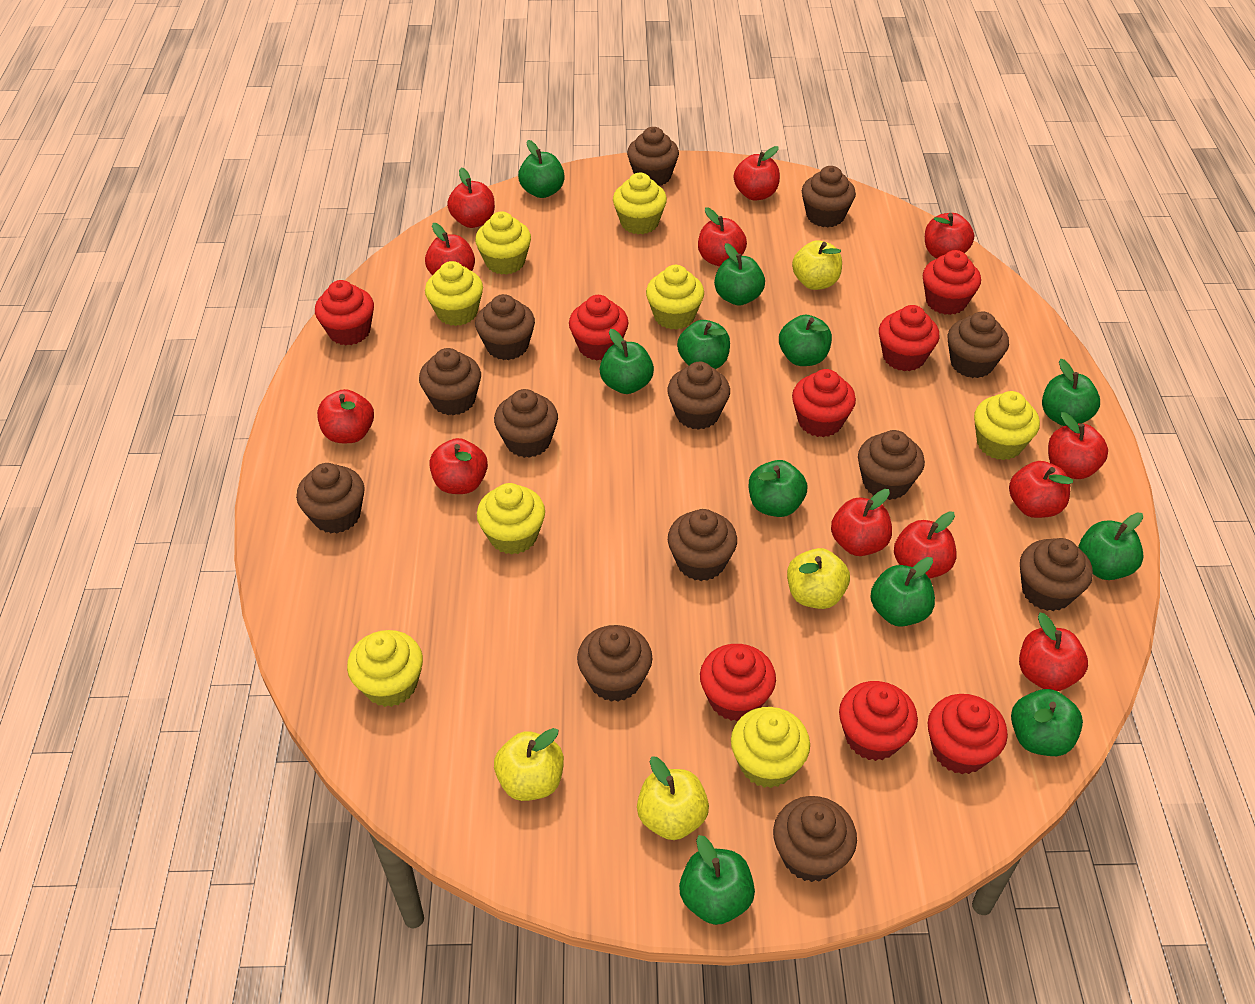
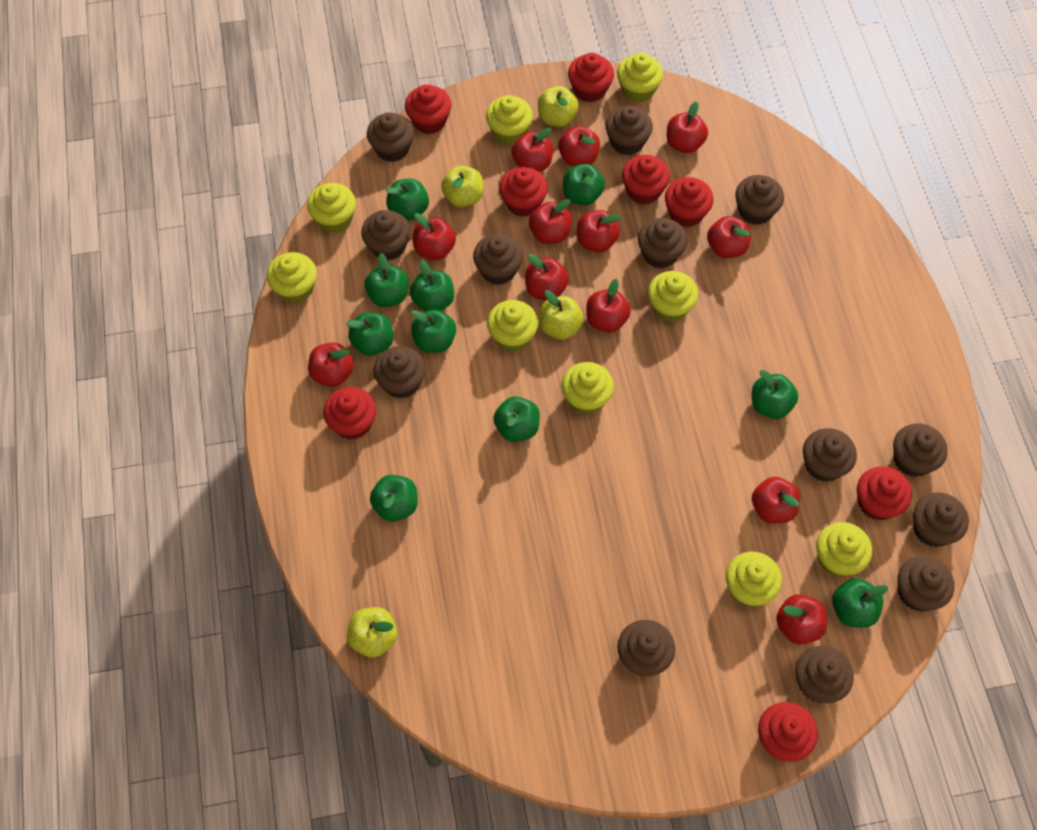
green apple: 11 -> 10
yellow cupcake: 8 -> 9

